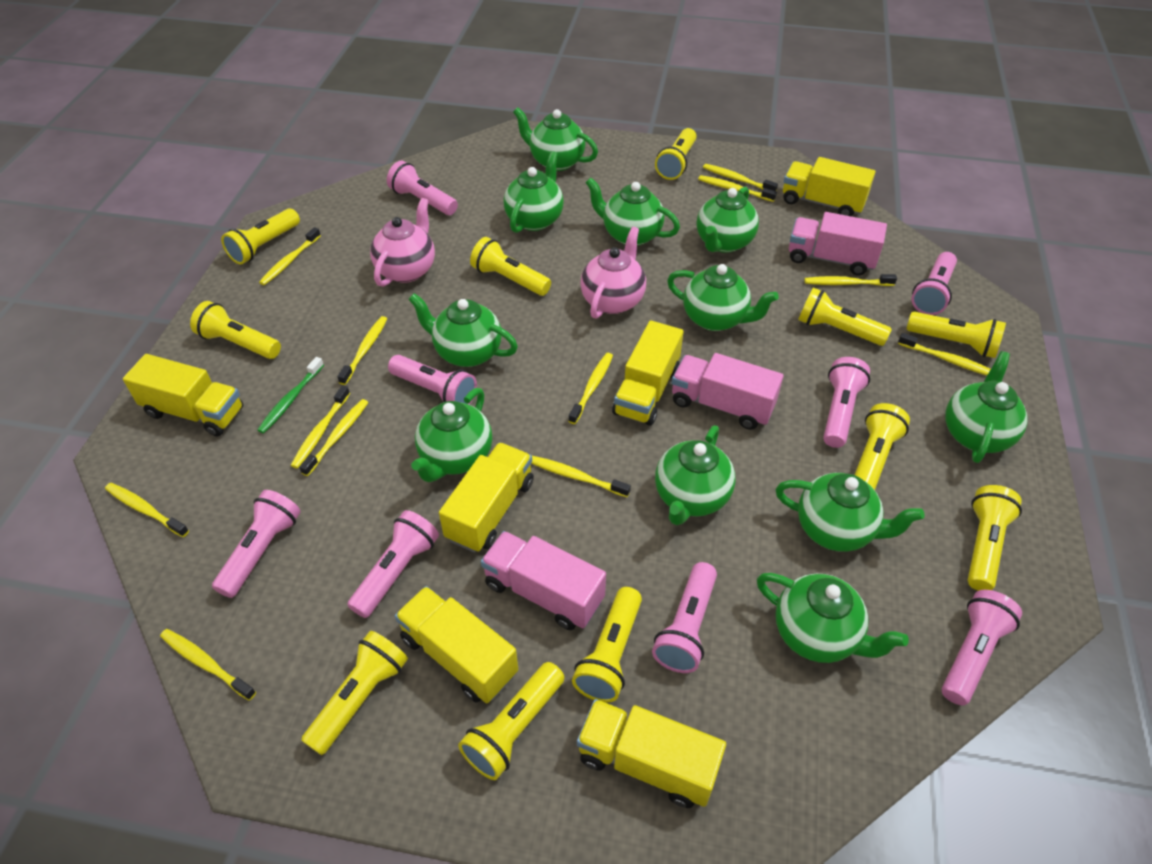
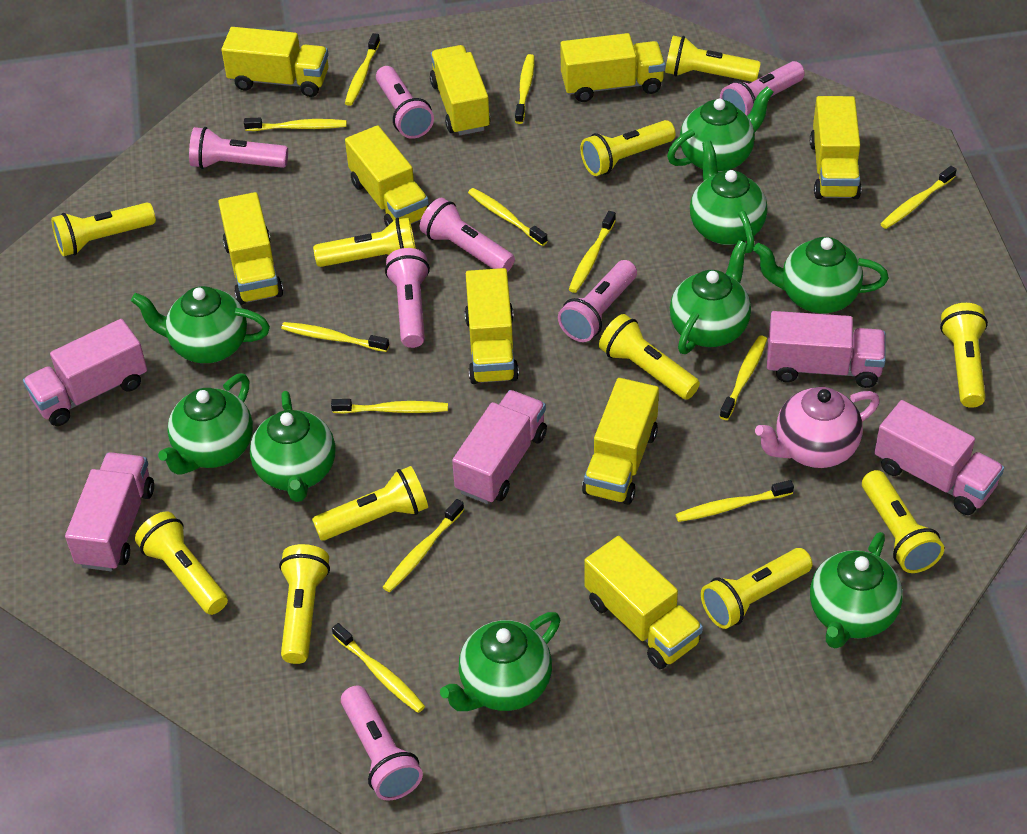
green teapot: 11 -> 9
green toothbrush: 1 -> 0
pink flashlight: 8 -> 7
pink teapot: 2 -> 1
pink truck: 3 -> 5
yellow truck: 6 -> 9

